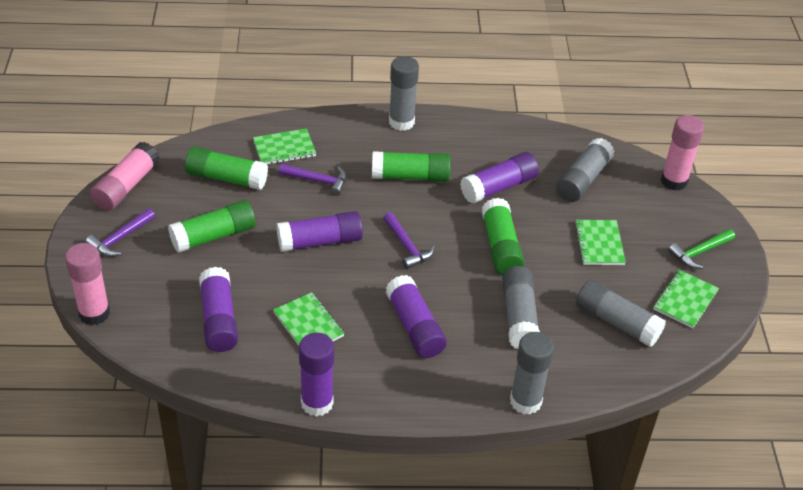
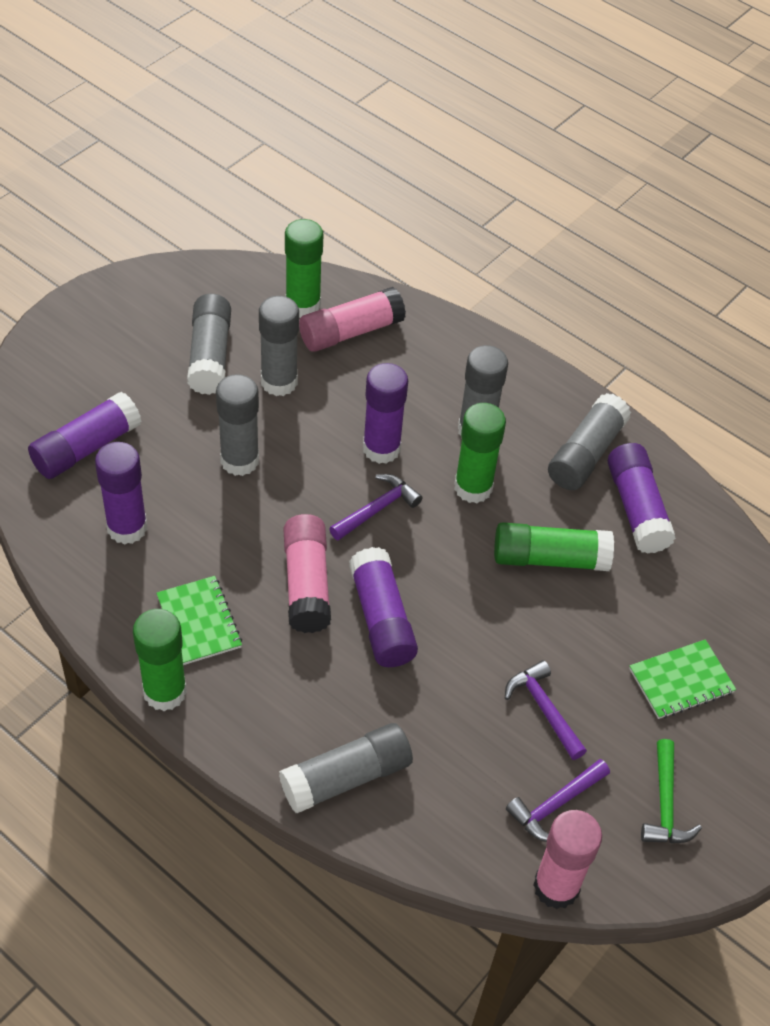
green notebook: 4 -> 2
grey glue stick: 5 -> 6

